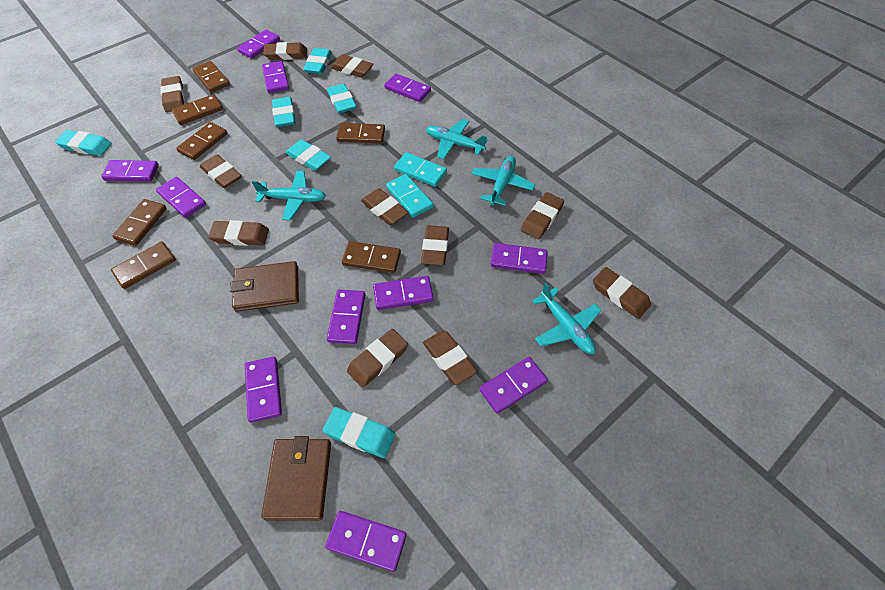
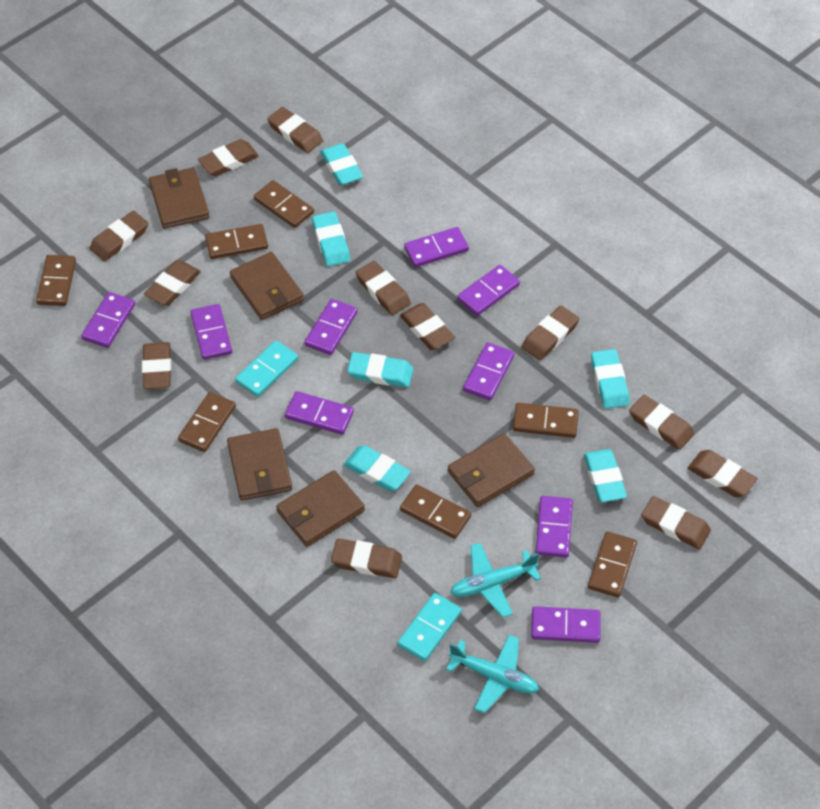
brown eraser: 11 -> 12
brown wallet: 2 -> 5
purple domino: 11 -> 9
turquoise plane: 4 -> 2

